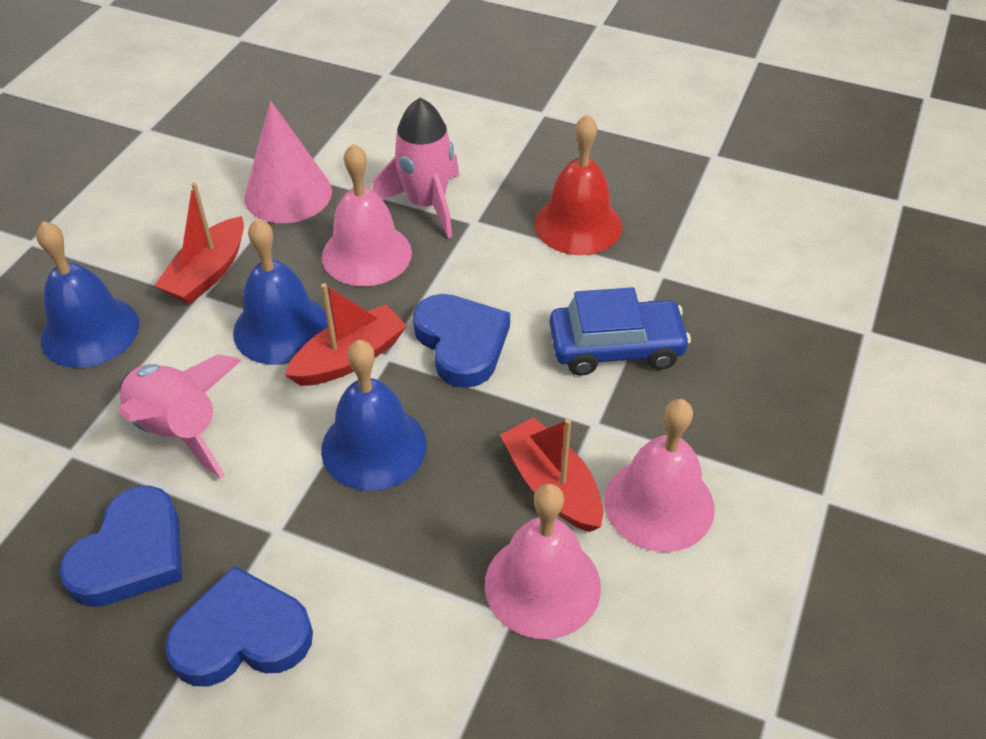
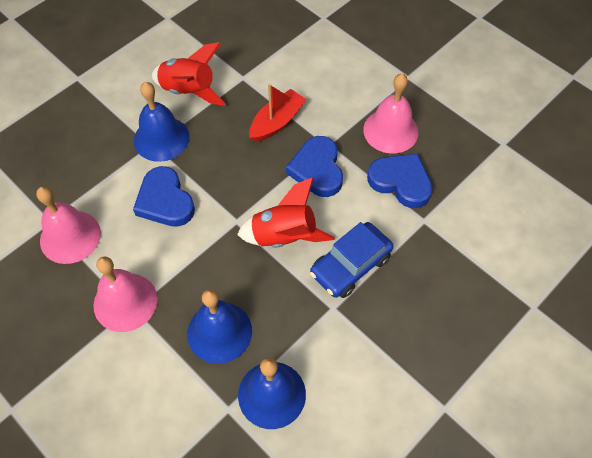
pink cone: 1 -> 0
pink rocket: 2 -> 0
red bell: 1 -> 0
red boat: 3 -> 1
red rocket: 0 -> 2

